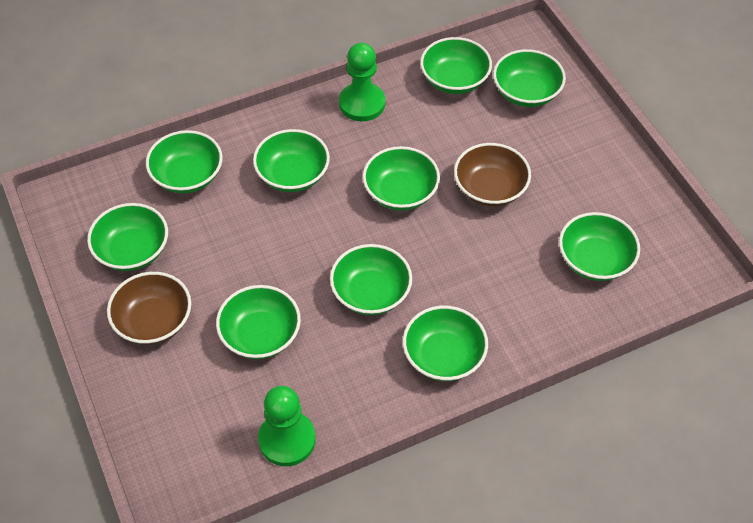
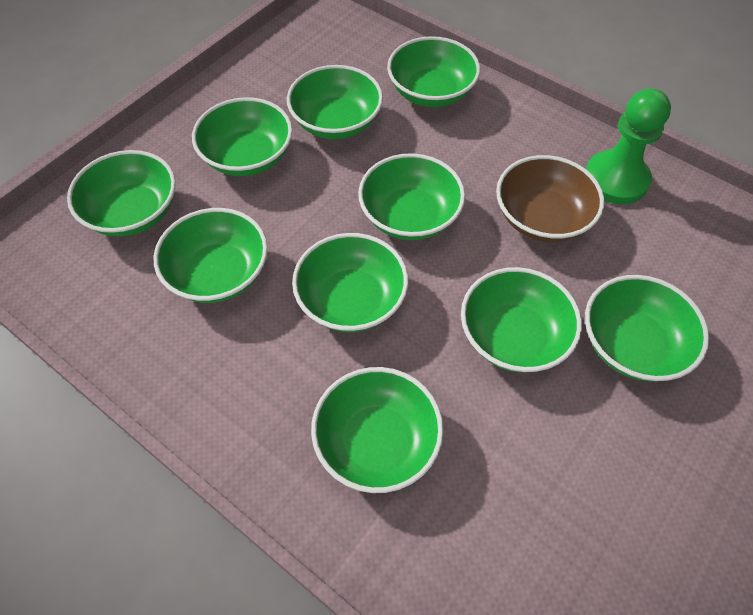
brown bowl: 2 -> 1
green pawn: 2 -> 1

